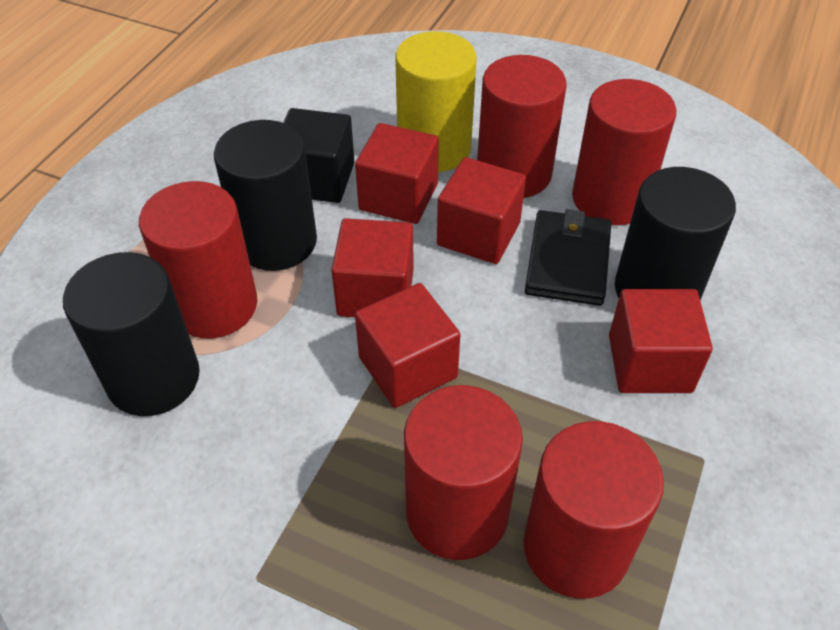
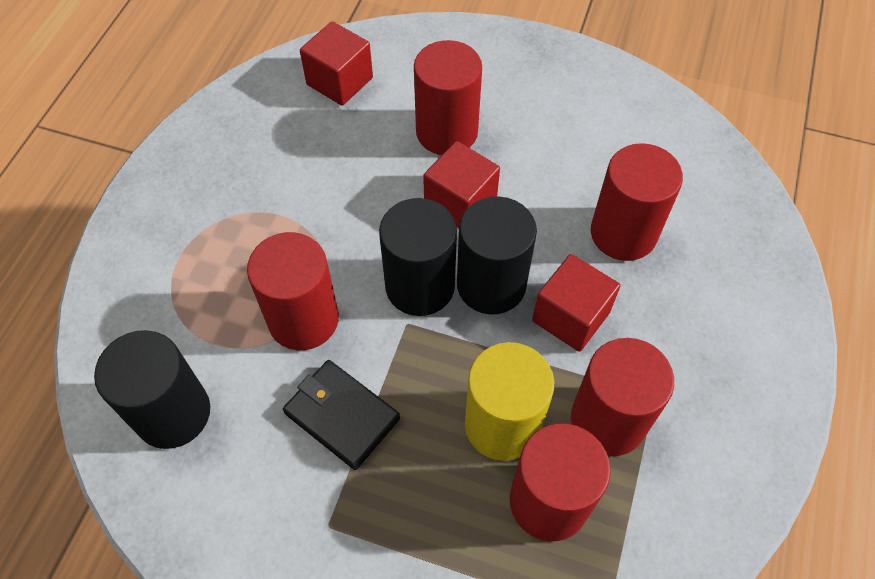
black cube: 1 -> 0
red cube: 5 -> 3

